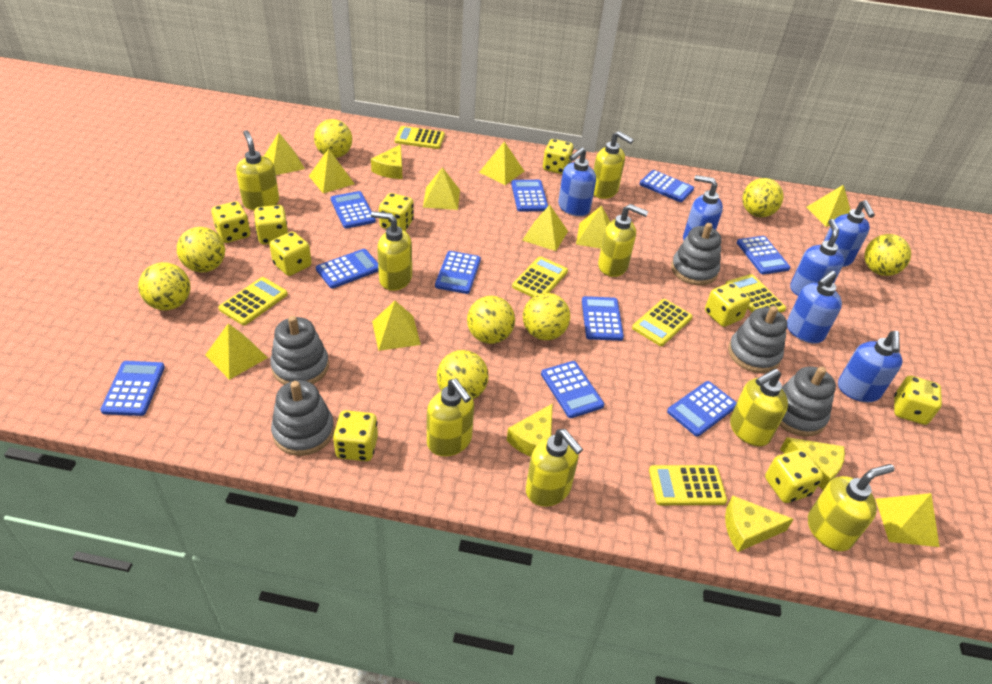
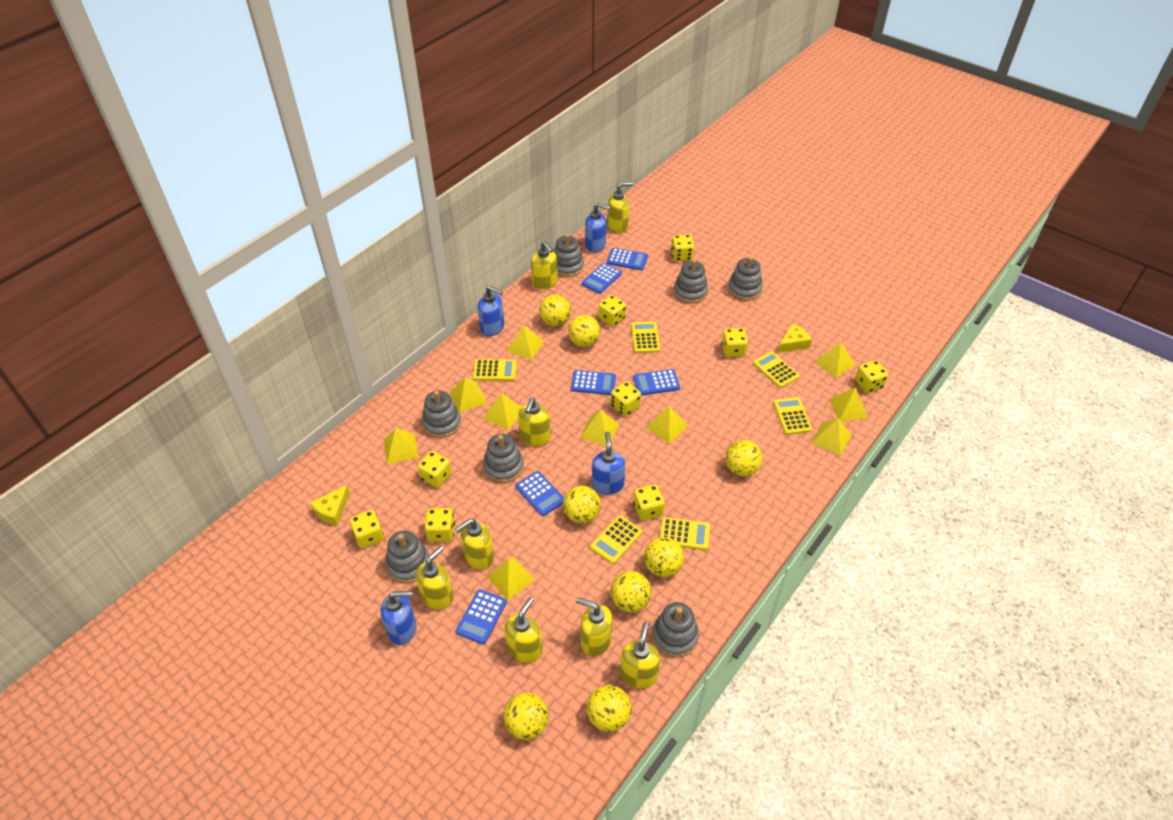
blue calculator: 10 -> 6
blue soap dispenser: 6 -> 4
grey stacking toy: 5 -> 7
yellow cheese: 4 -> 2

